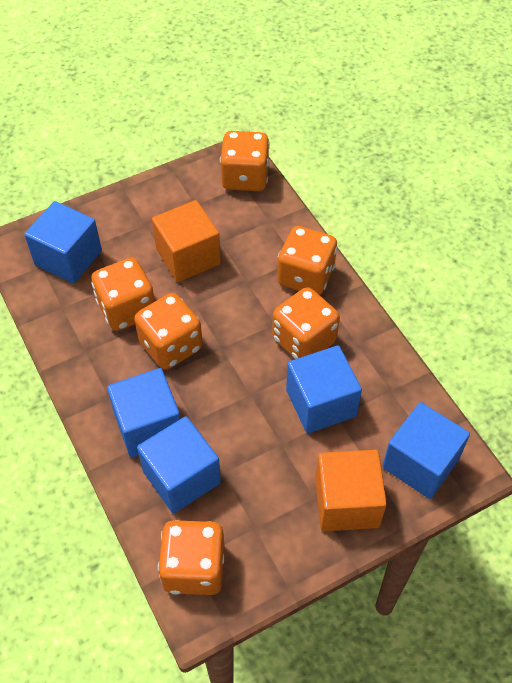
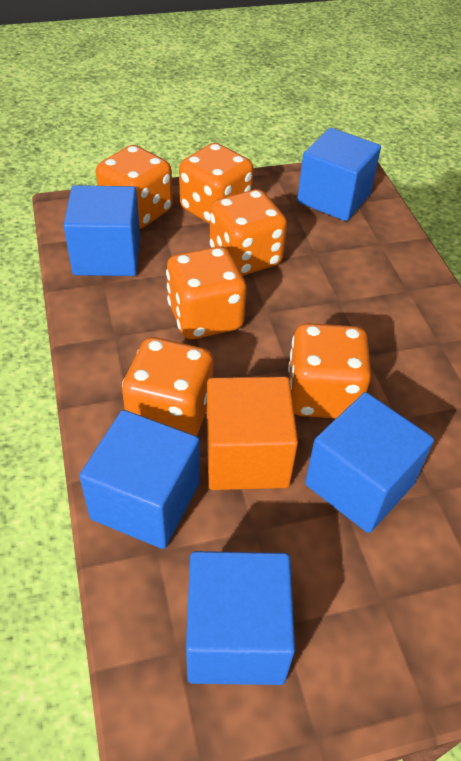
orange cube: 2 -> 1

